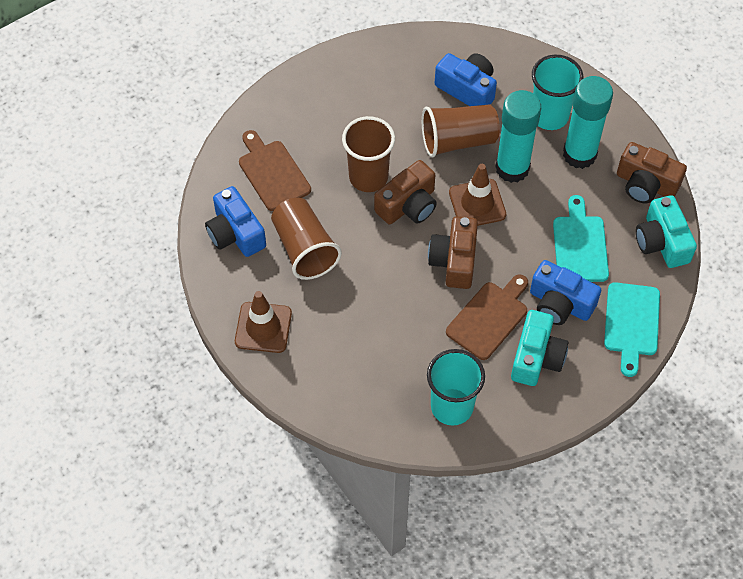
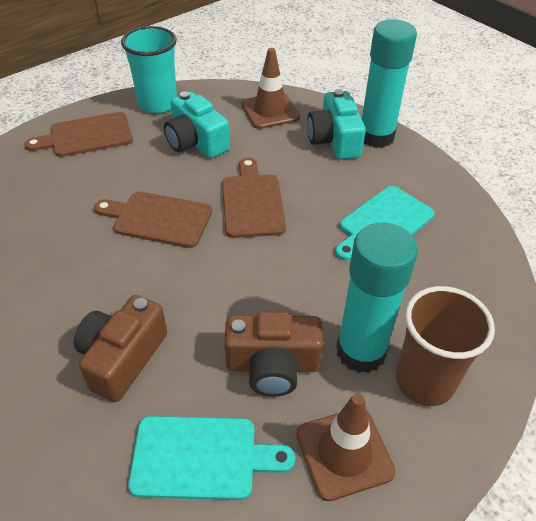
blue camera: 3 -> 0
brown camera: 3 -> 2
brown cup: 3 -> 1
brown cutting board: 2 -> 3
turquoise cup: 2 -> 1

